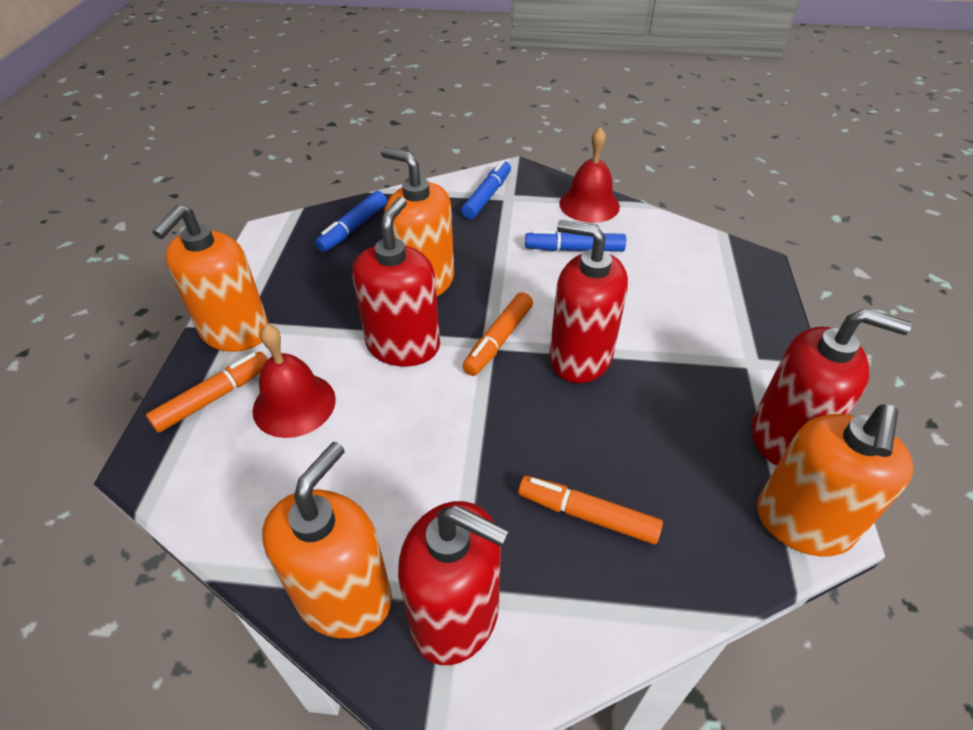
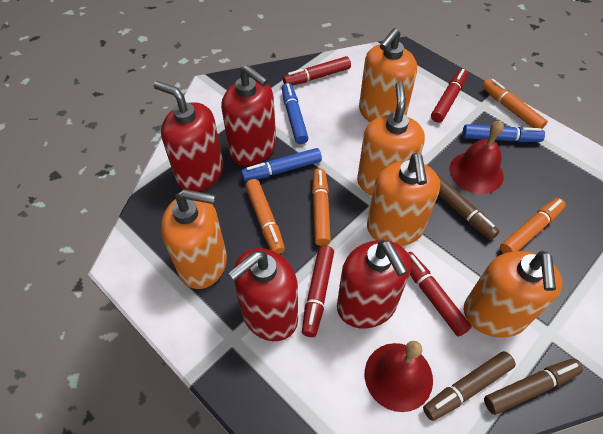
brown marker: 0 -> 3
orange marker: 3 -> 4
orange soap dispenser: 4 -> 5
red marker: 0 -> 4

